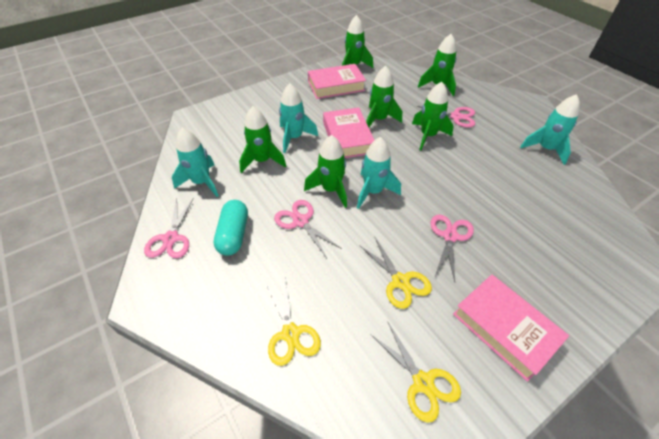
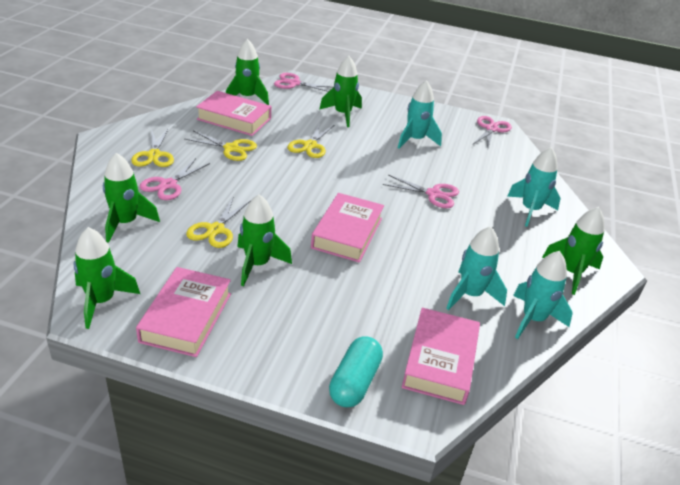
pink book: 3 -> 4
yellow scissors: 3 -> 4

